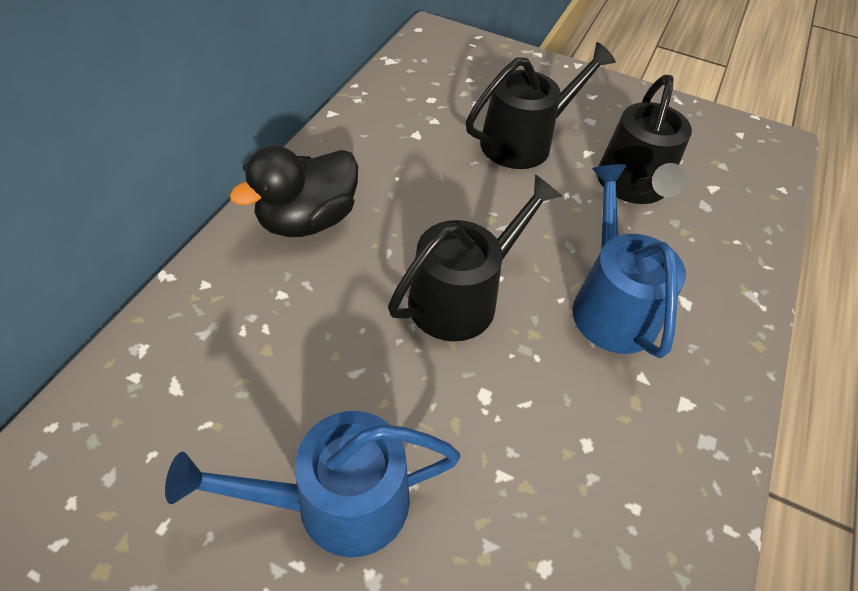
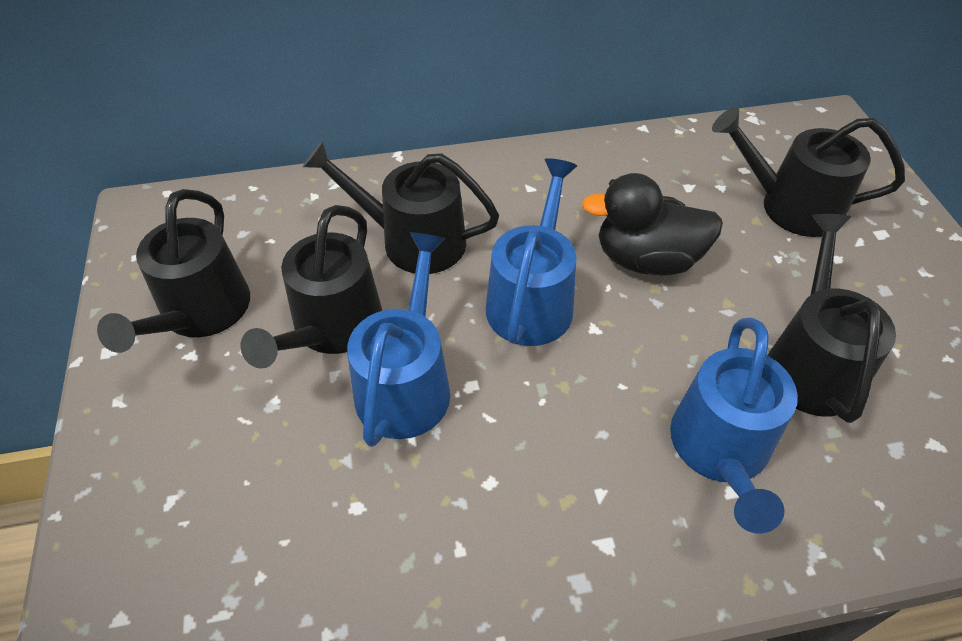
black watering can: 3 -> 5
blue watering can: 2 -> 3

